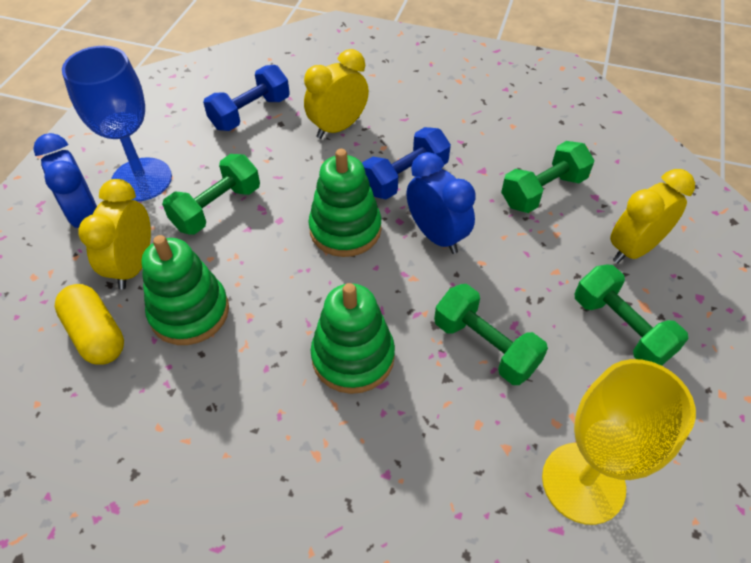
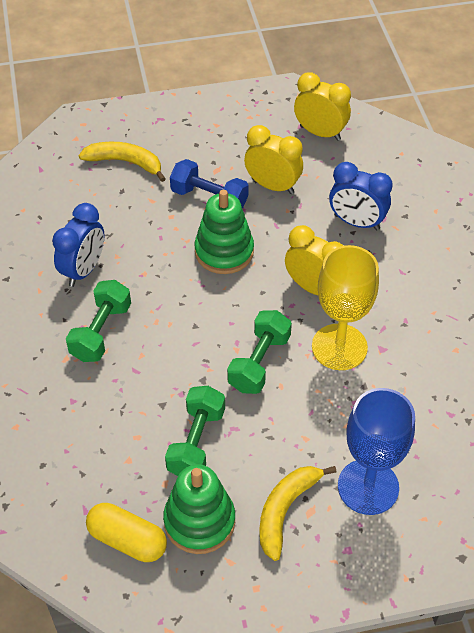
blue dumbbell: 2 -> 1
green dumbbell: 4 -> 3
green stacking toy: 3 -> 2
yellow banana: 0 -> 2

